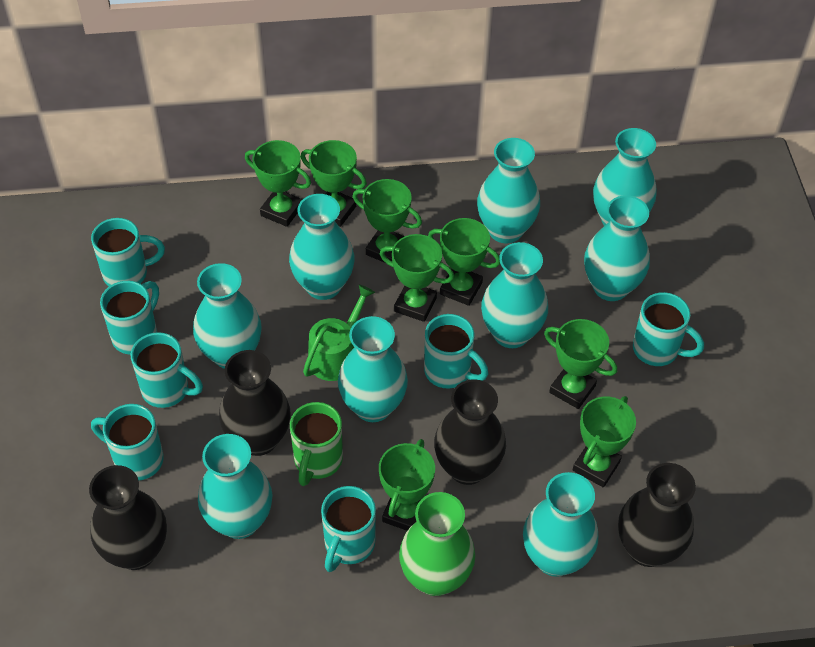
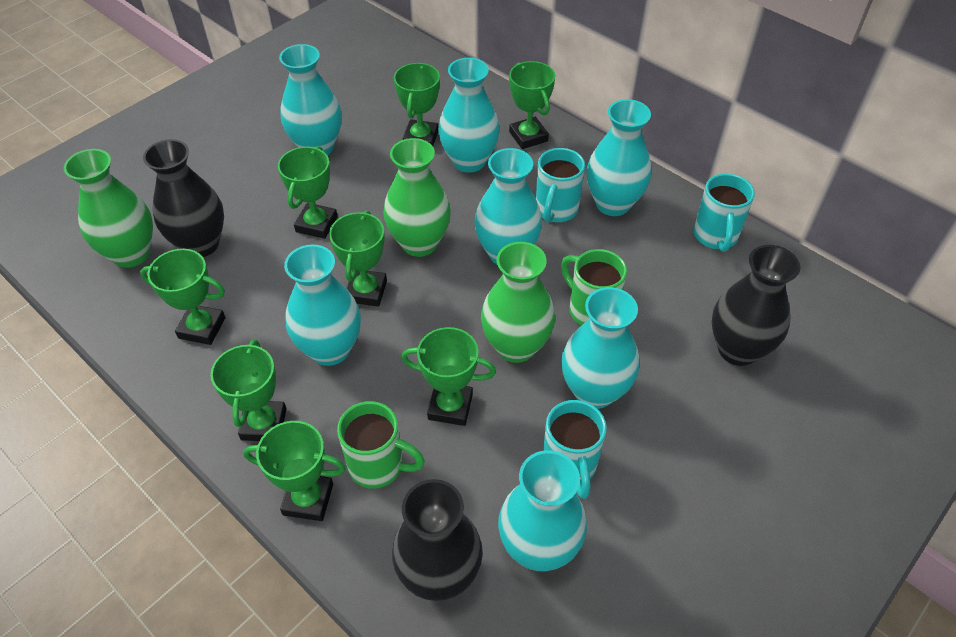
black vase: 4 -> 3
green mug: 1 -> 2
green vase: 1 -> 3
green watering can: 1 -> 0
turquoise mug: 7 -> 3
turquoise vase: 9 -> 7

